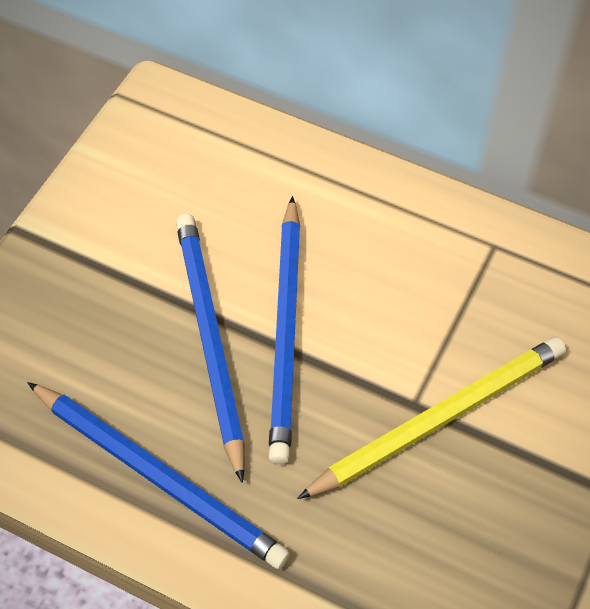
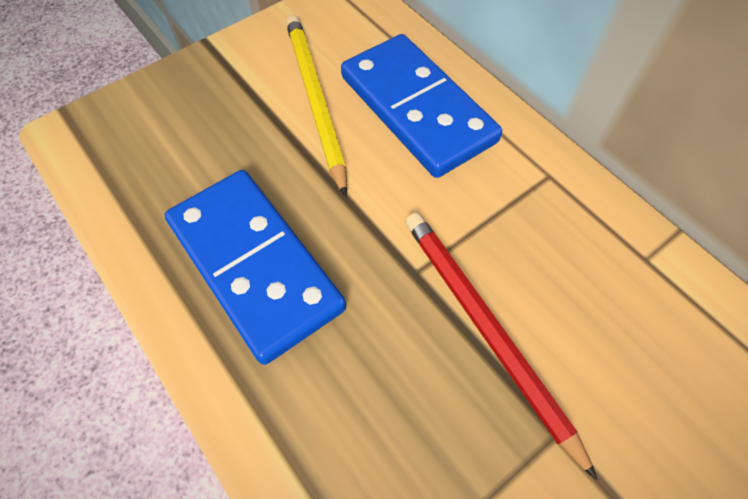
blue domino: 0 -> 2
blue pencil: 3 -> 0
red pencil: 0 -> 1

